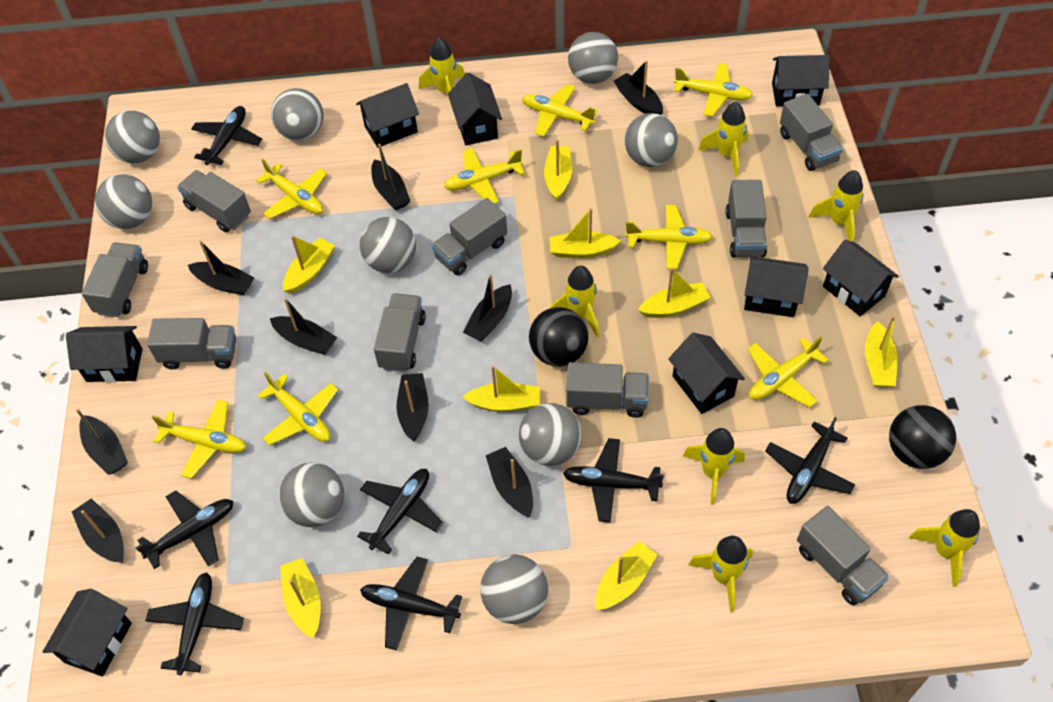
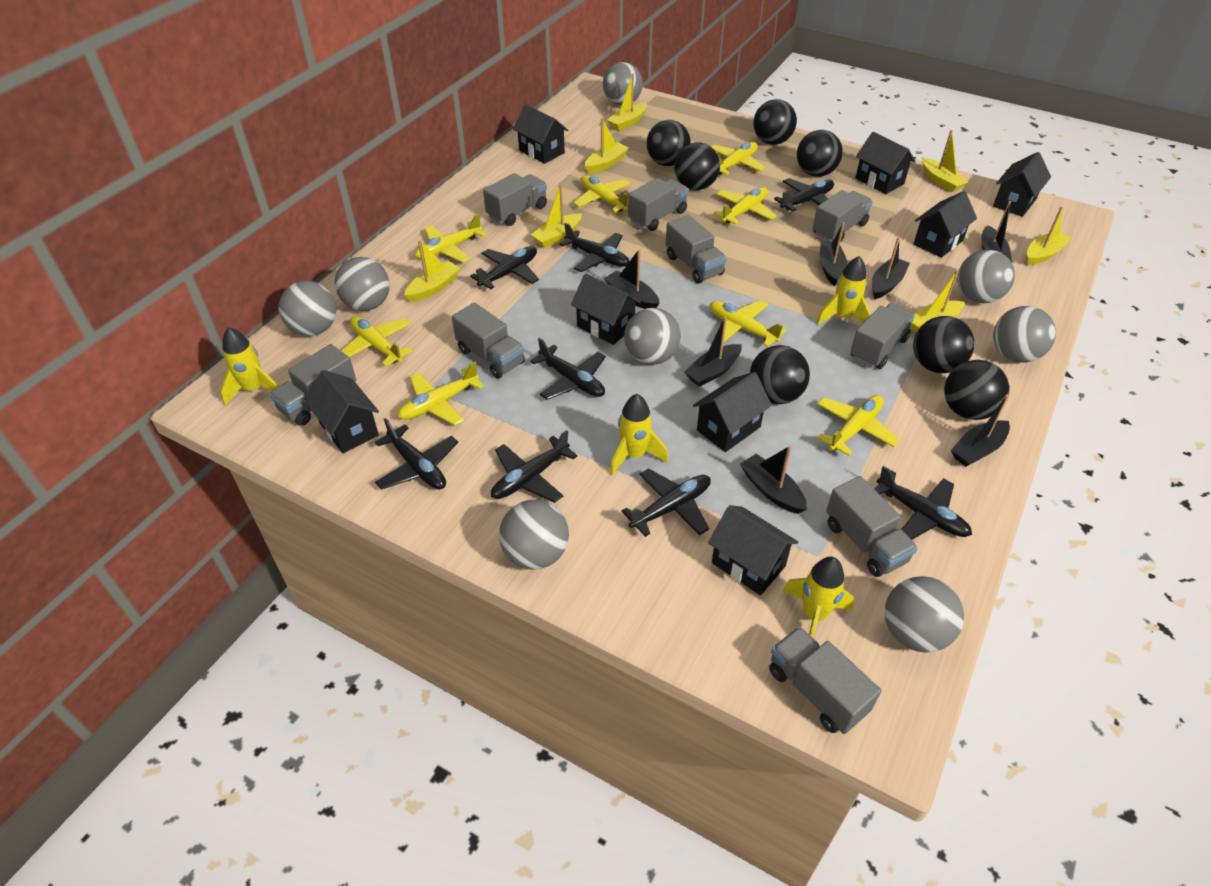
black ball: 2 -> 7
black boat: 9 -> 7
black plane: 7 -> 8
grey ball: 9 -> 8
yellow boat: 8 -> 7
yellow rocket: 7 -> 4

